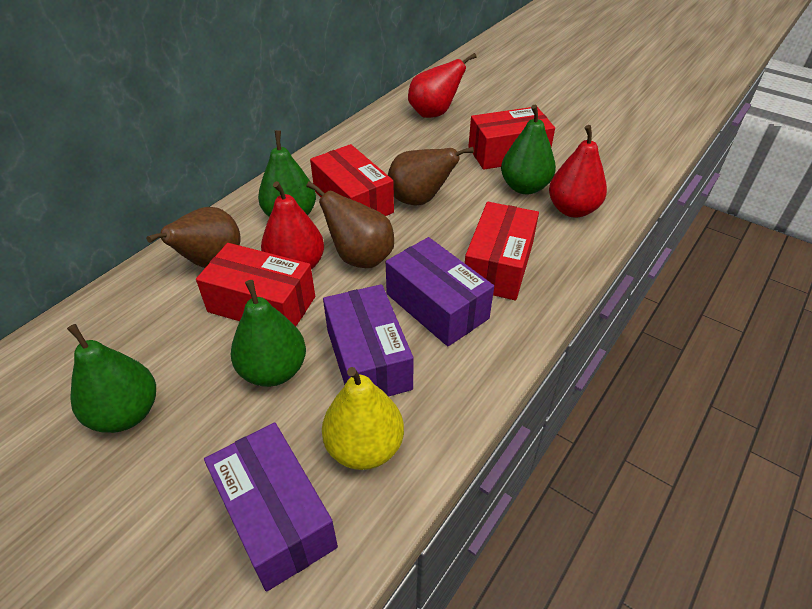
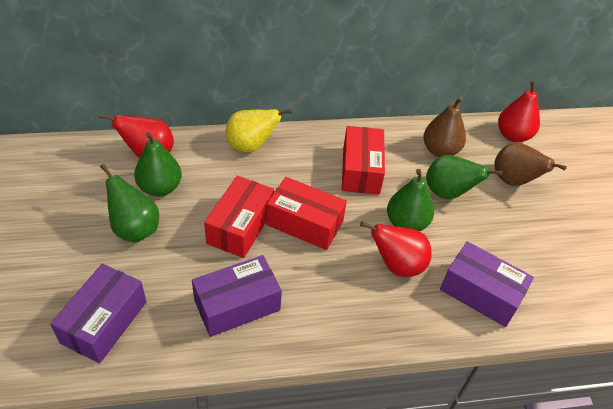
brown pear: 3 -> 2
red box: 4 -> 3

